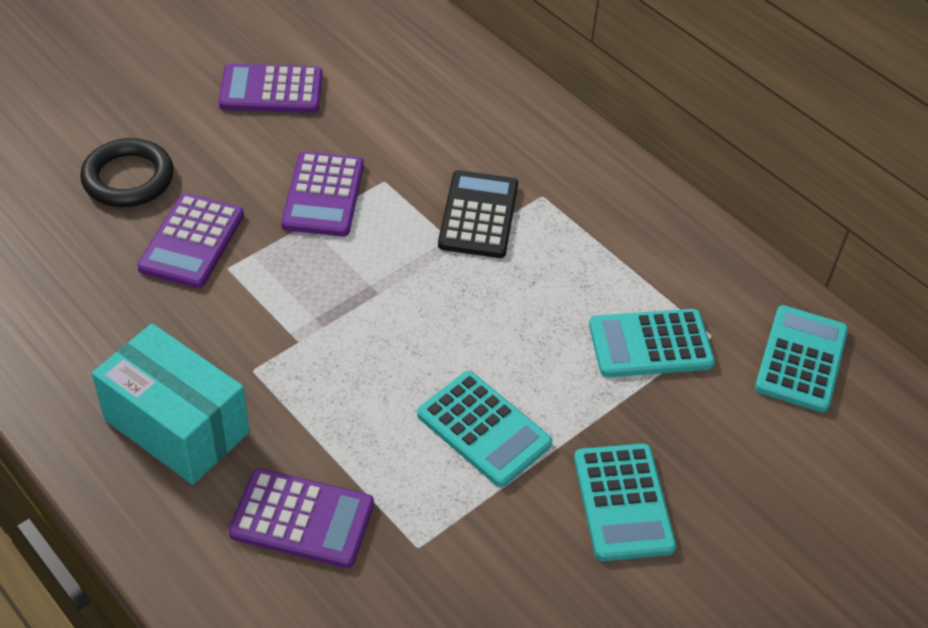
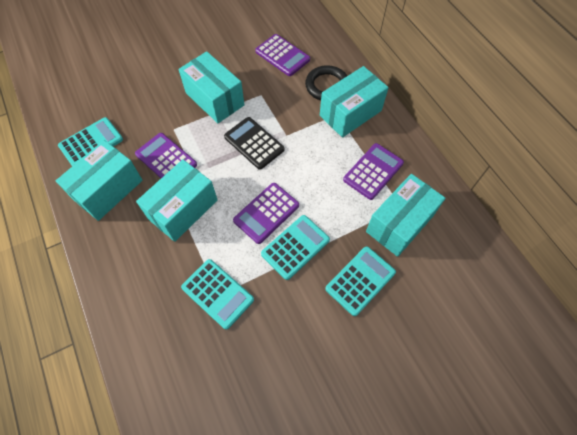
turquoise box: 1 -> 5

